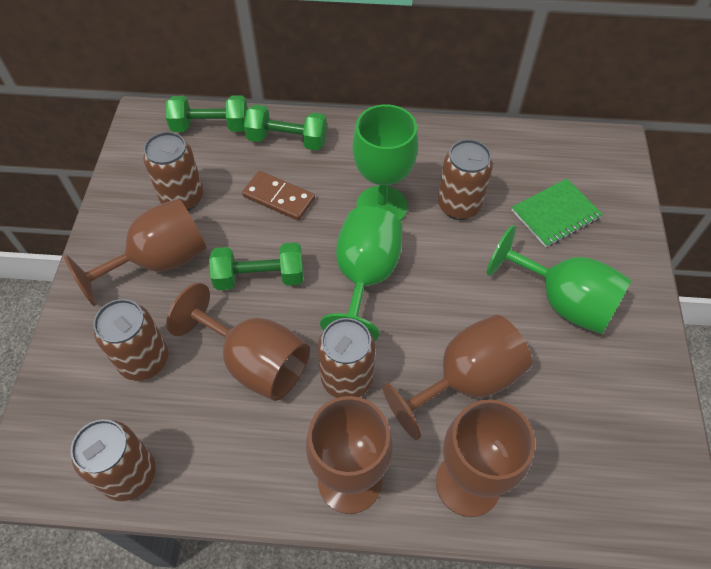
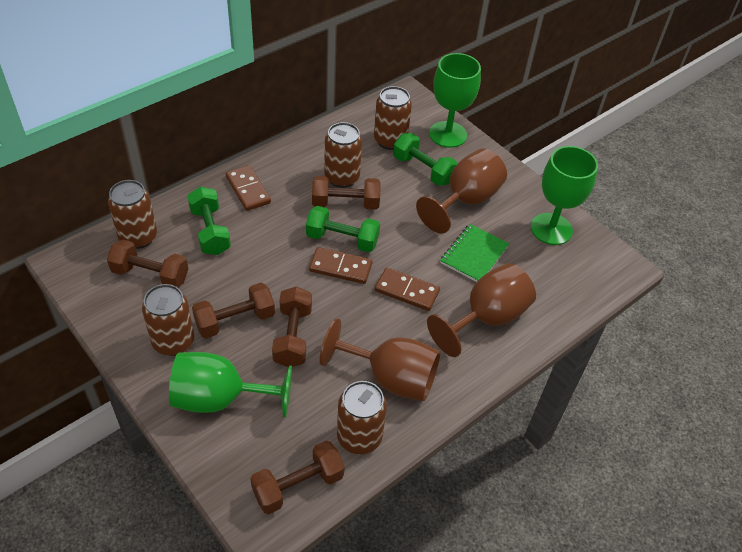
brown domino: 1 -> 3
brown dumbbell: 0 -> 5
brown goblet: 5 -> 3

